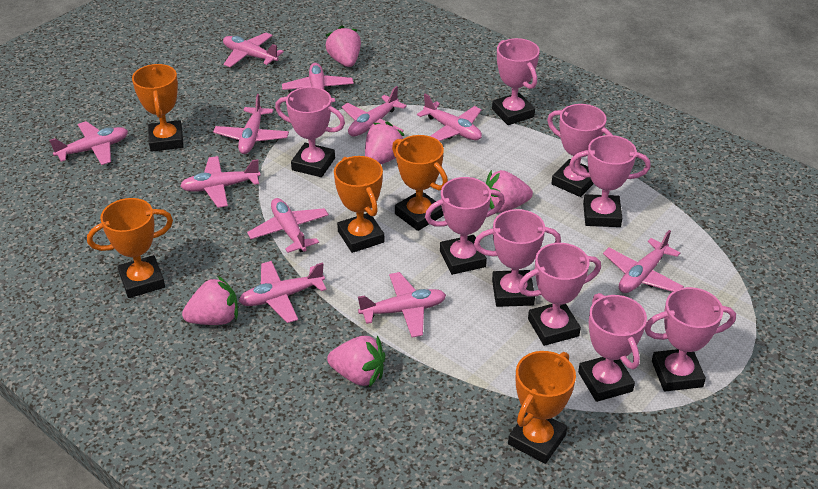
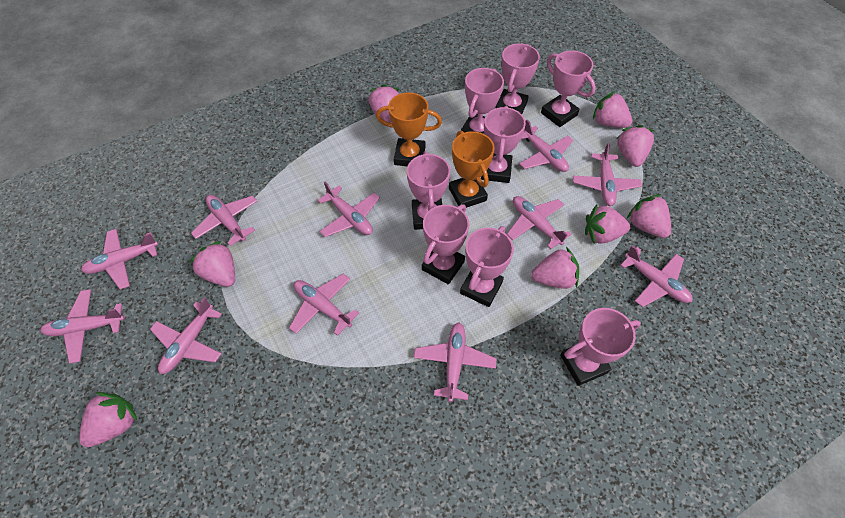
orange trophy: 5 -> 2
pink strawberry: 5 -> 8
pink trophy: 9 -> 8

